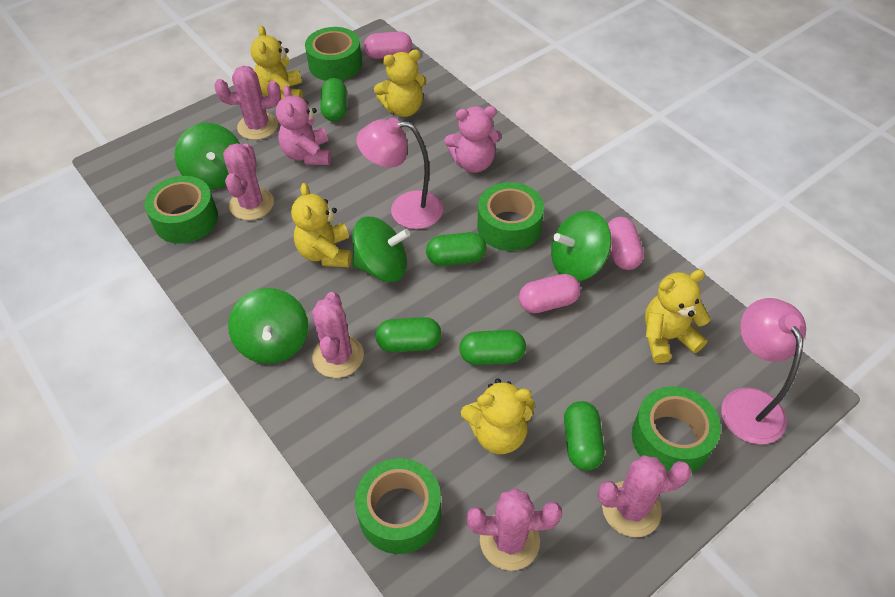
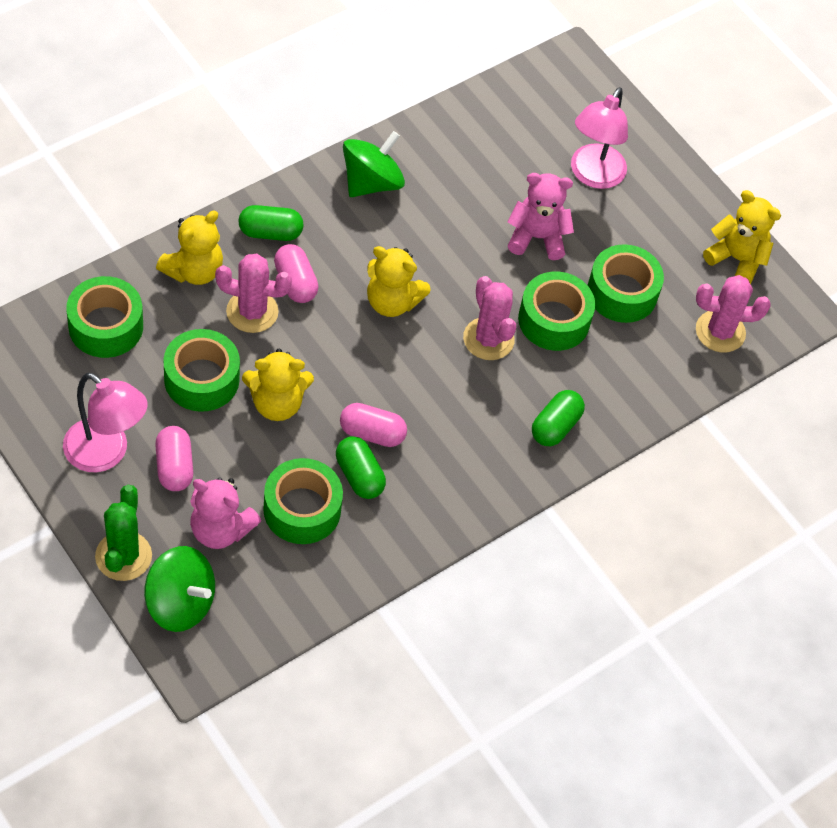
green cactus: 0 -> 1
green capsule: 5 -> 3
green spinning top: 4 -> 2
pink cactus: 5 -> 3
yellow teddy bear: 5 -> 4

